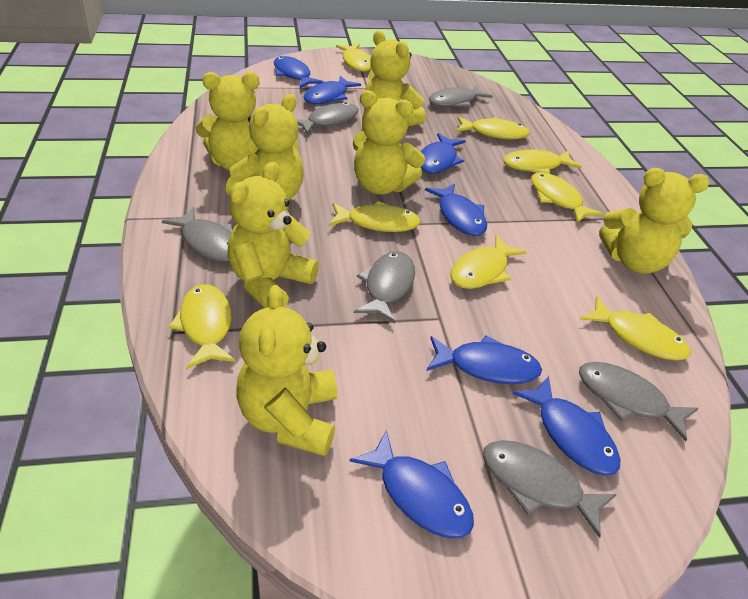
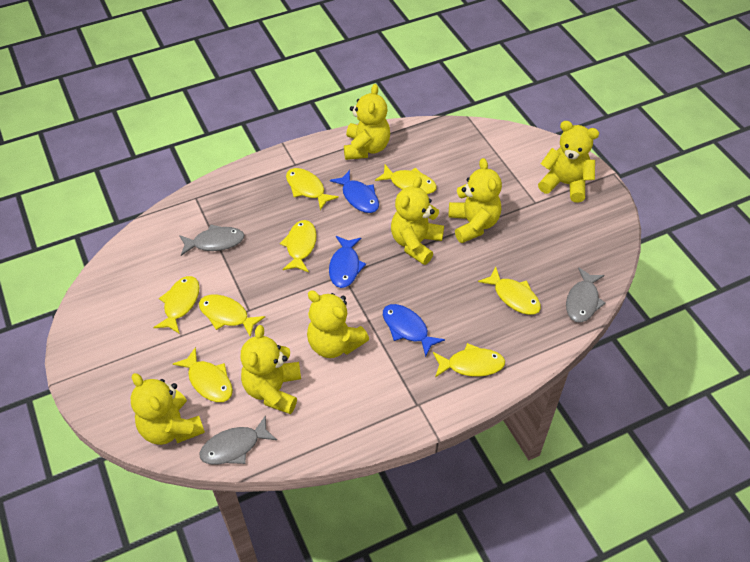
blue fish: 7 -> 3
grey fish: 6 -> 3

